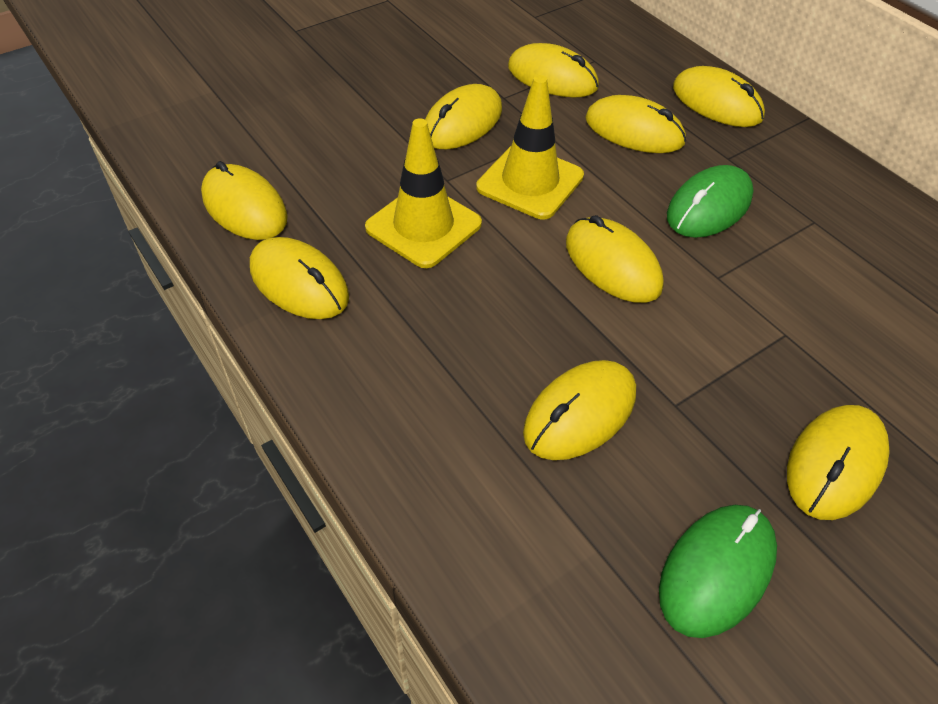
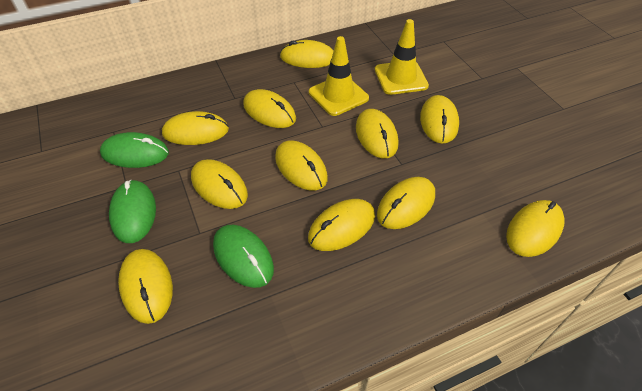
green mouse: 2 -> 3
yellow mouse: 9 -> 11

